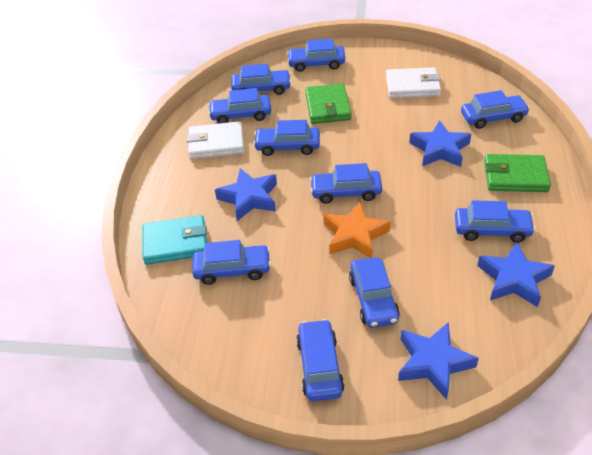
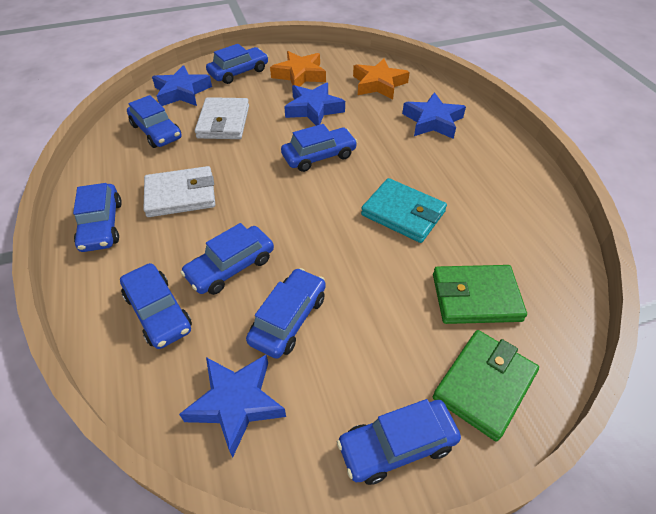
blue car: 10 -> 8
orange star: 1 -> 2

